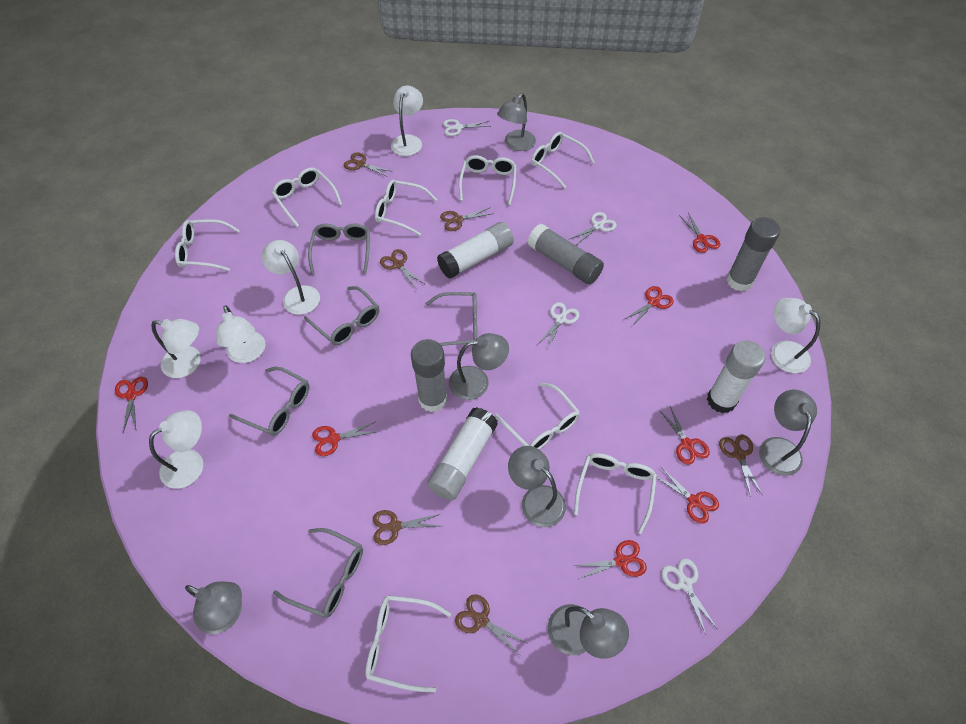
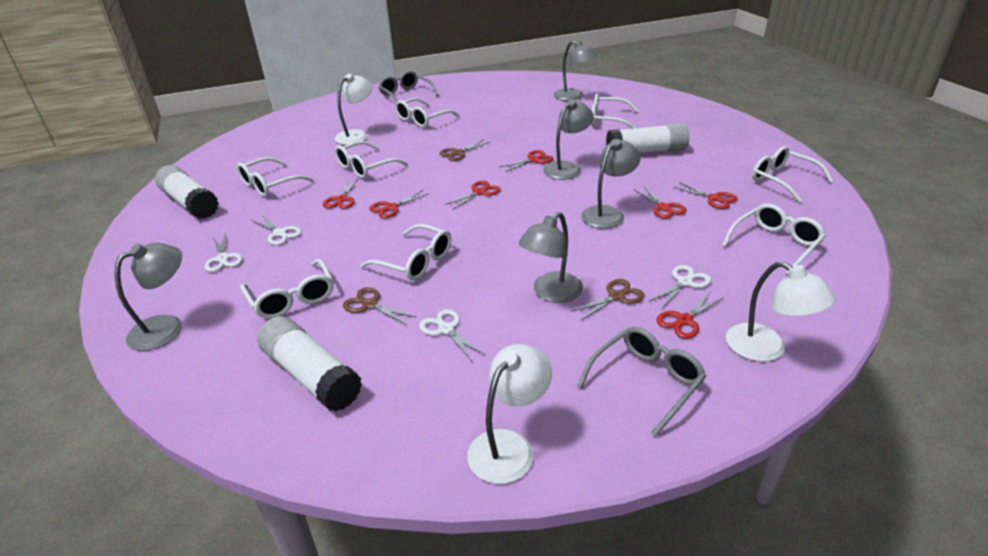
brown scissors: 6 -> 3
grey glasses: 5 -> 2
grey glue stick: 3 -> 0
grey lamp: 6 -> 5
white lamp: 6 -> 3

